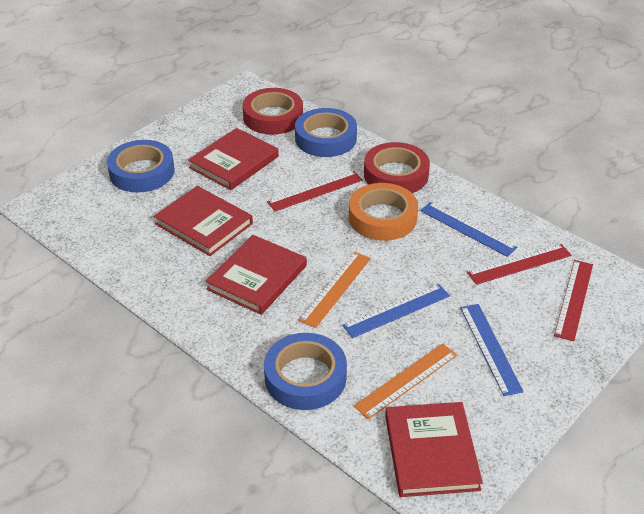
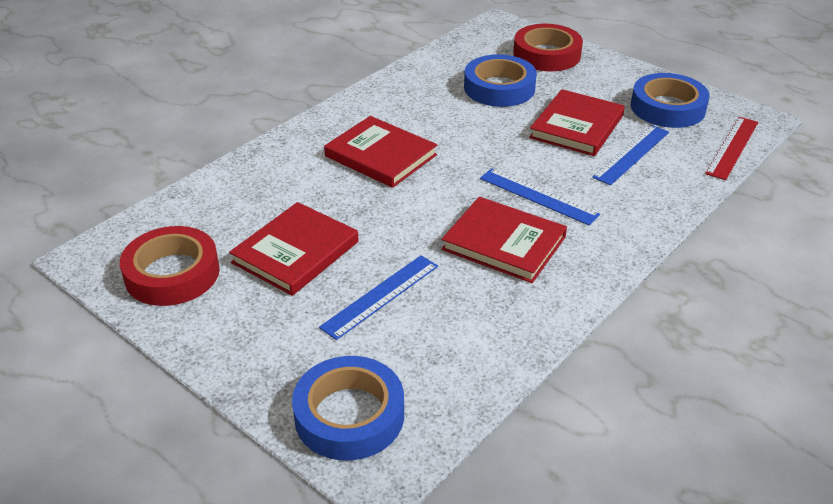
orange ruler: 2 -> 0
orange tape: 1 -> 0
red ruler: 3 -> 1

